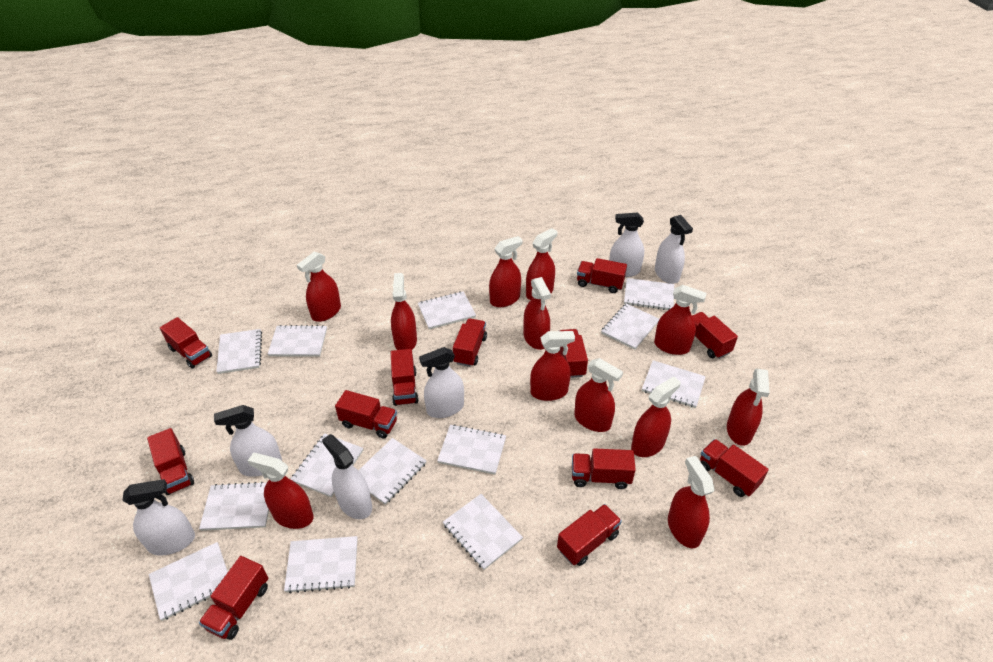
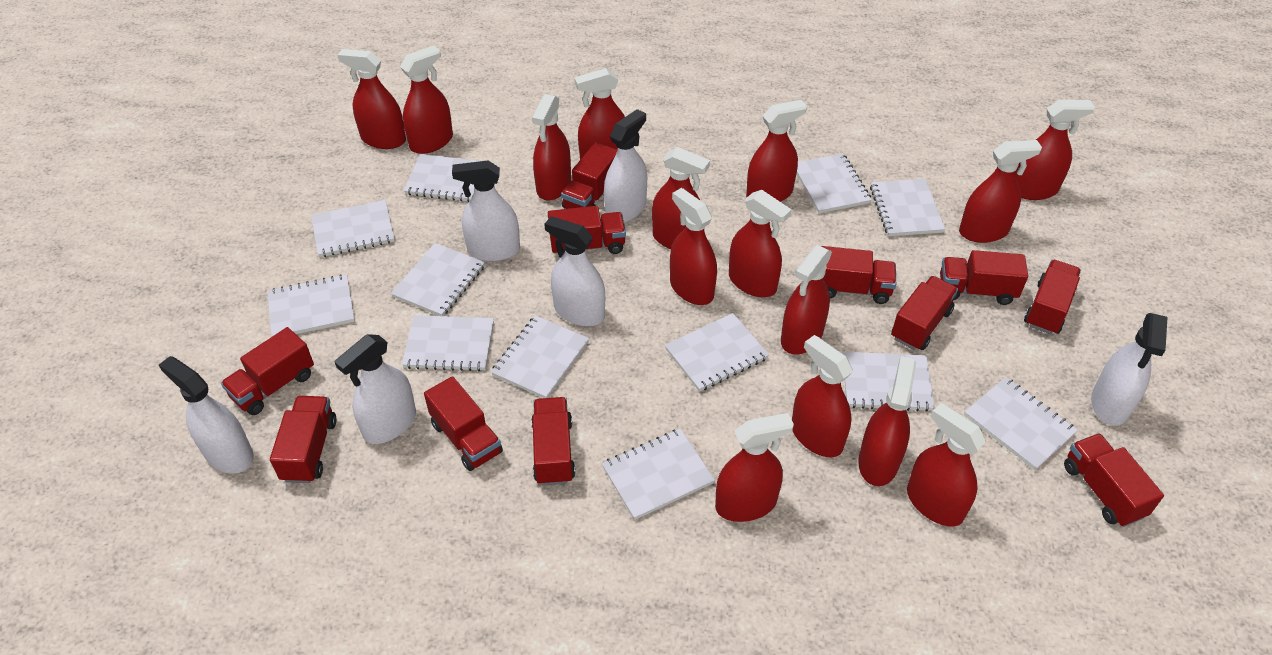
red spray bottle: 12 -> 15
red truck: 12 -> 11
white notebook: 13 -> 12

